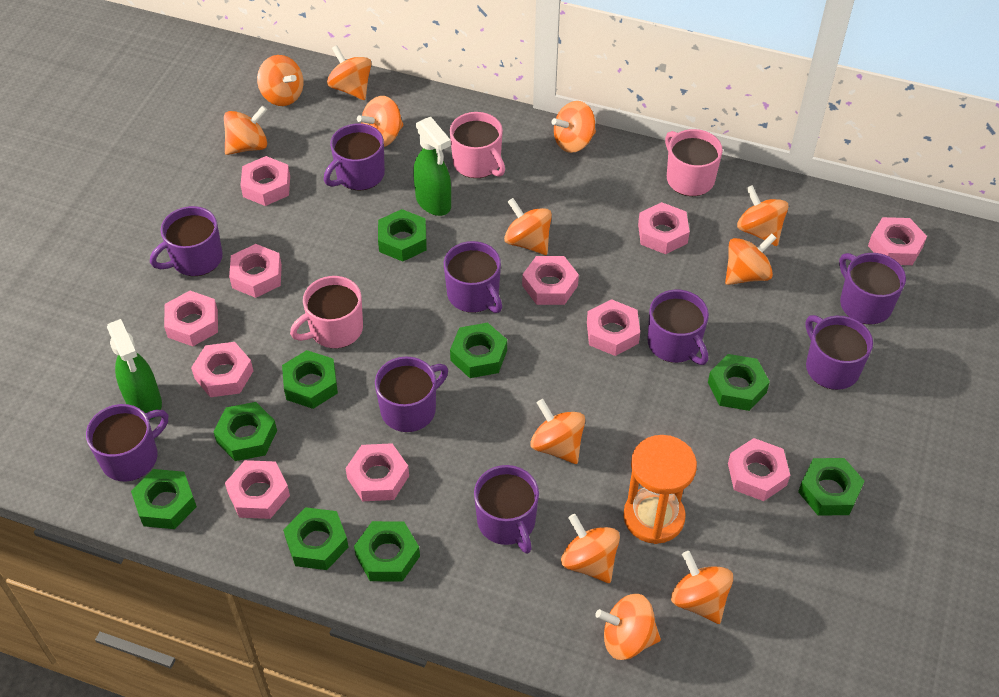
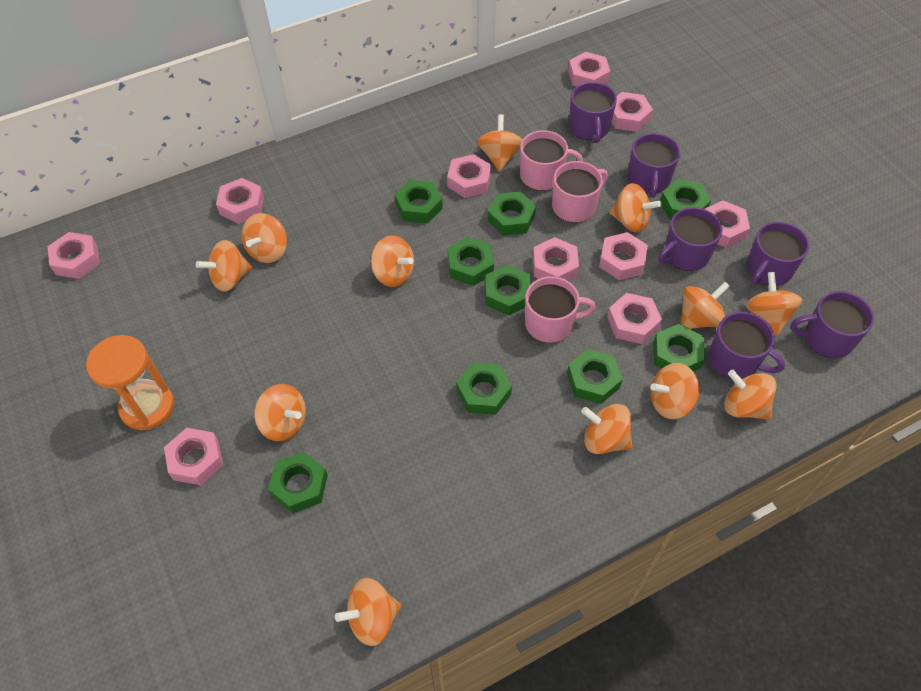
green spray bottle: 2 -> 0
pink nut: 11 -> 10
purple mug: 9 -> 6

